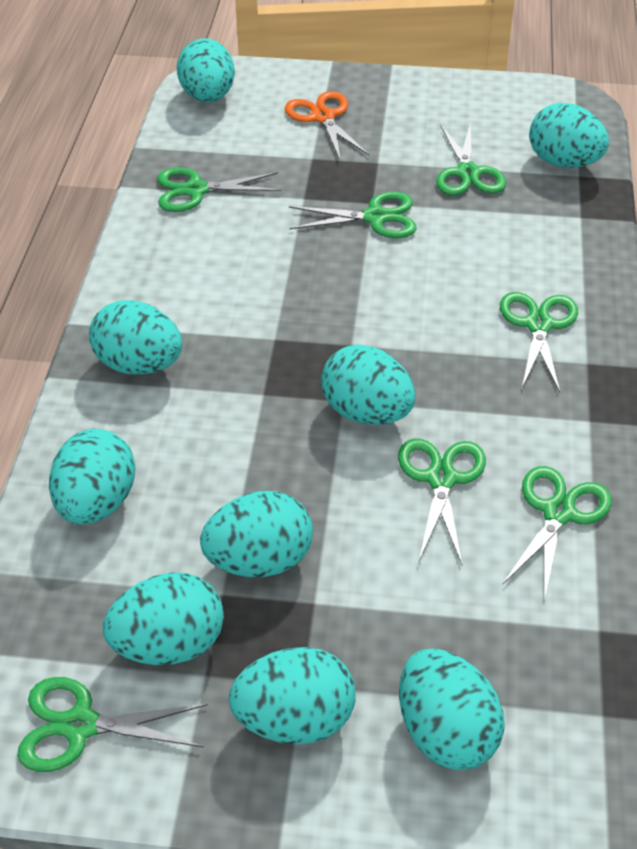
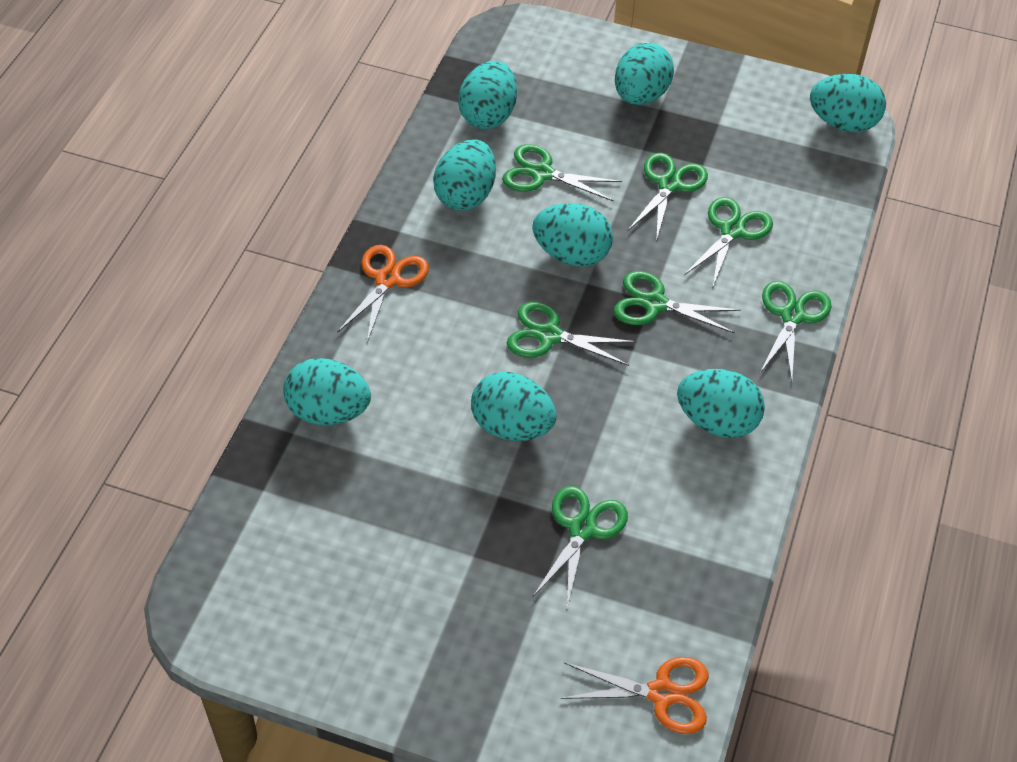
orange scissors: 1 -> 2
turquoise egg: 9 -> 8

